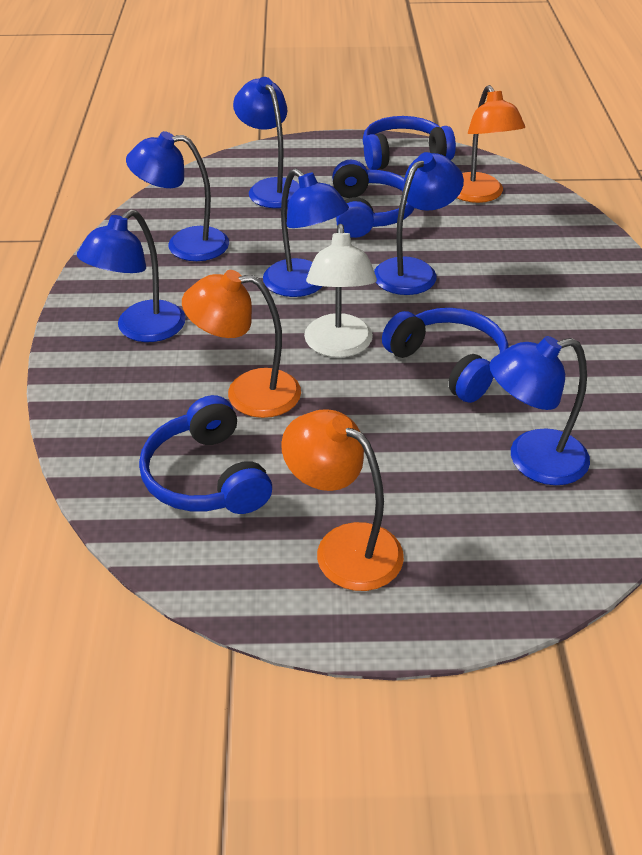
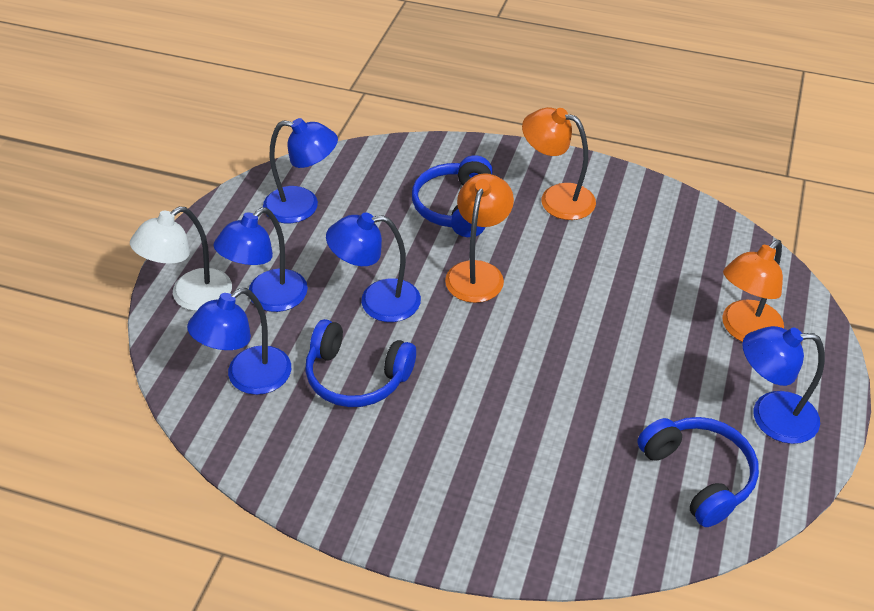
blue headphones: 4 -> 3
blue lamp: 6 -> 5

